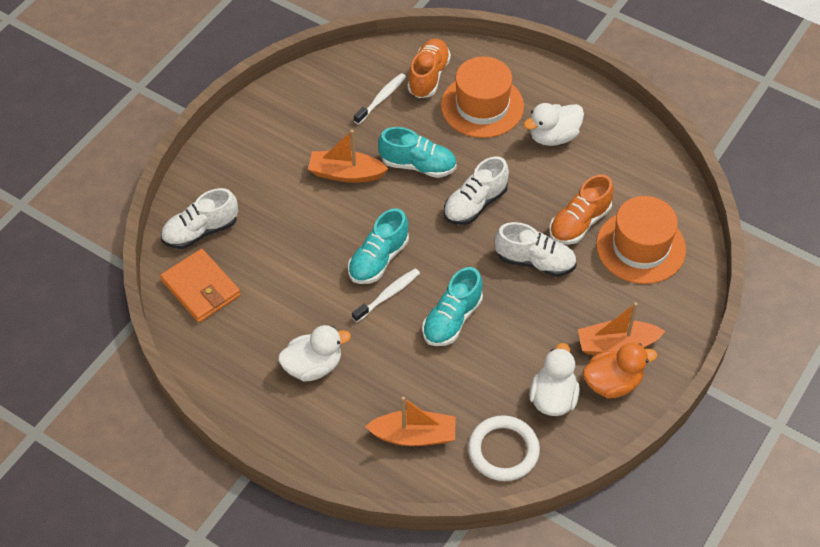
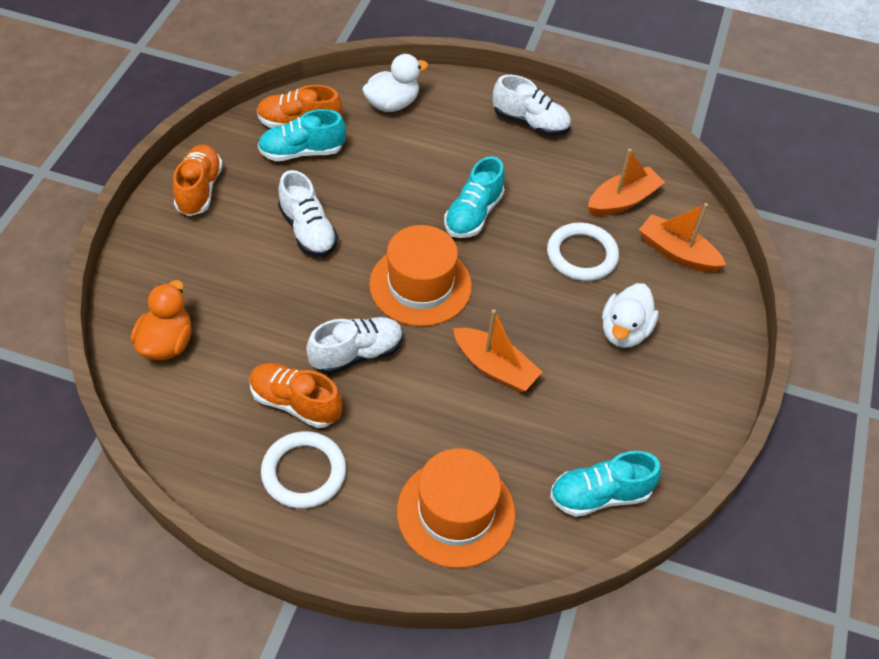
orange shoe: 2 -> 3
orange wallet: 1 -> 0
white duck: 3 -> 2
white ring: 1 -> 2
white toothbrush: 2 -> 0

